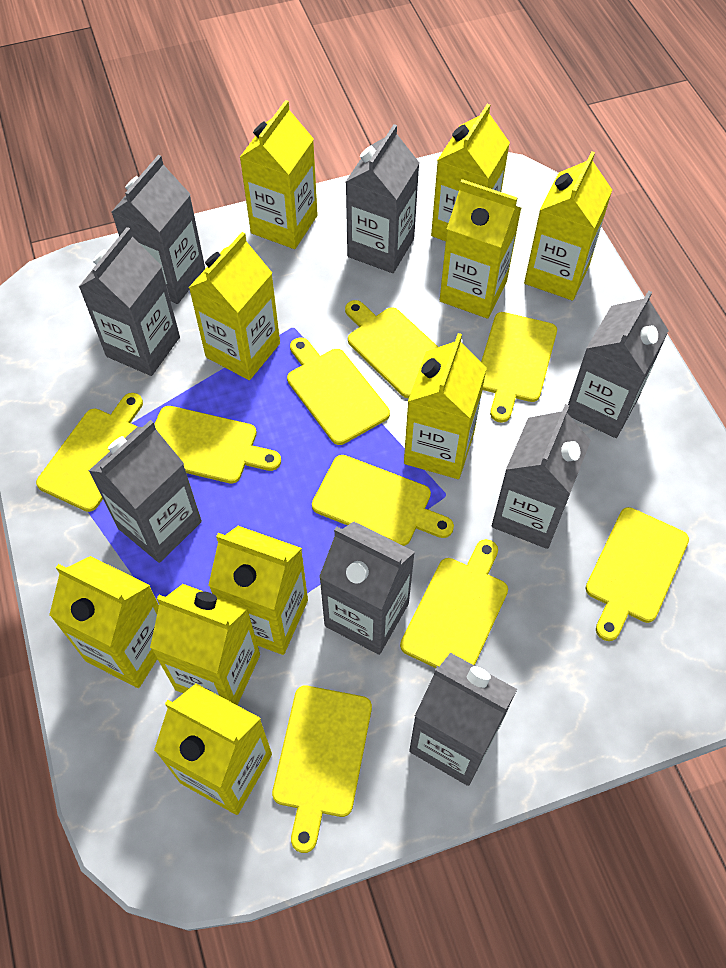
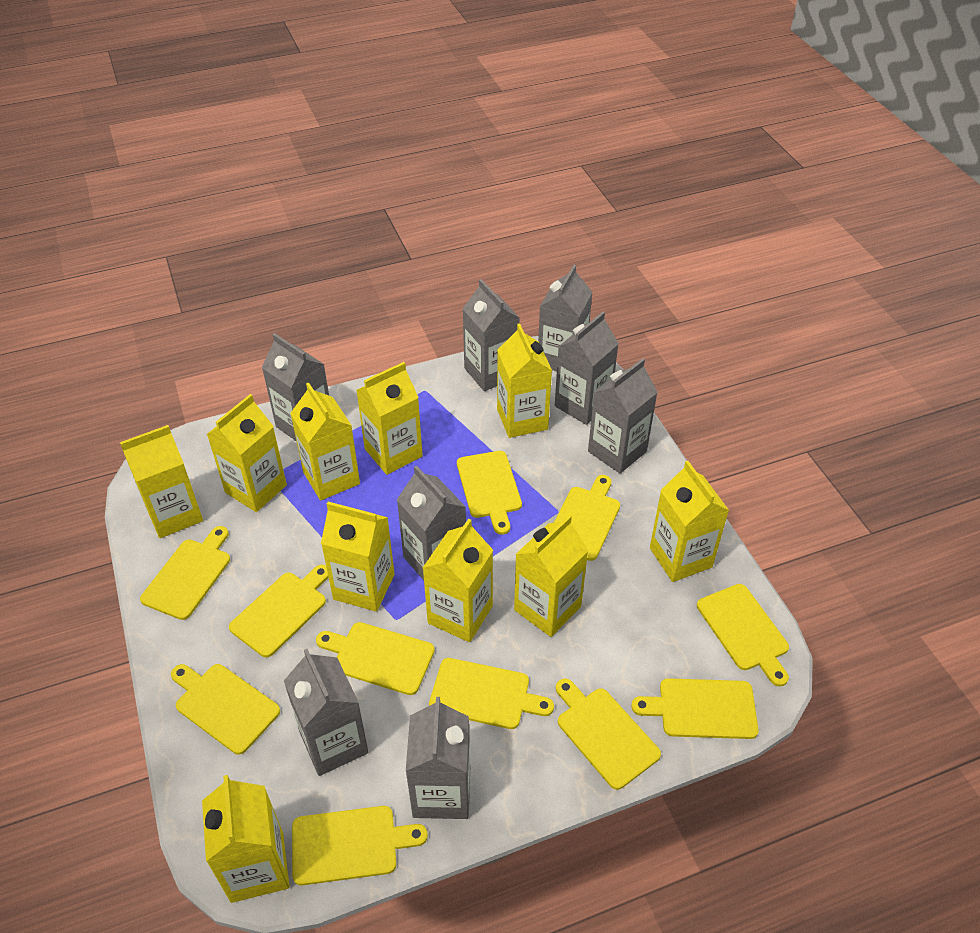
yellow cutting board: 9 -> 11

